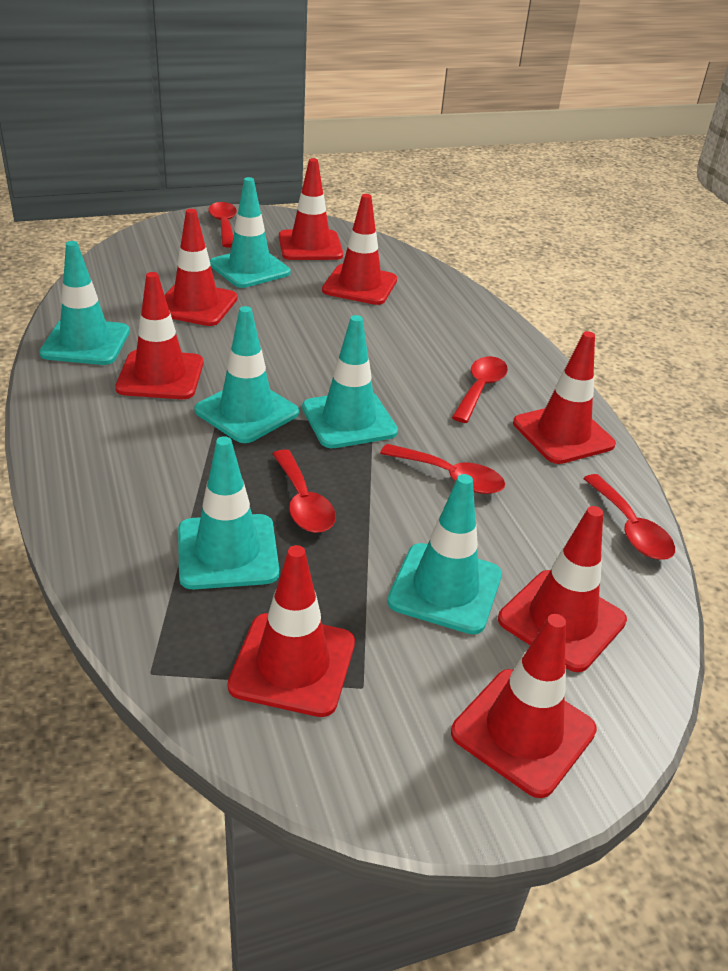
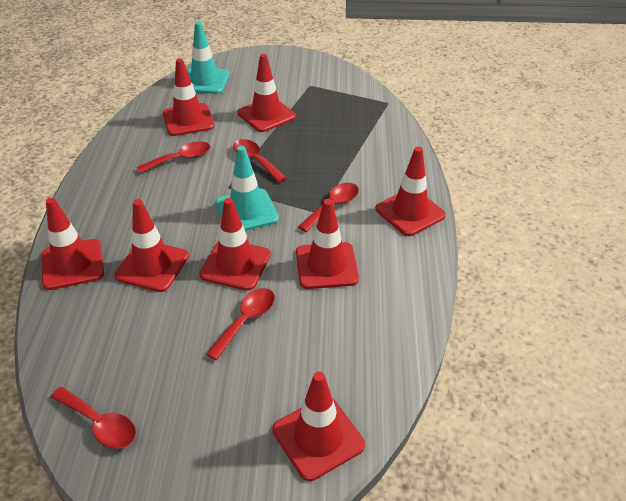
turquoise traffic cone: 6 -> 2

